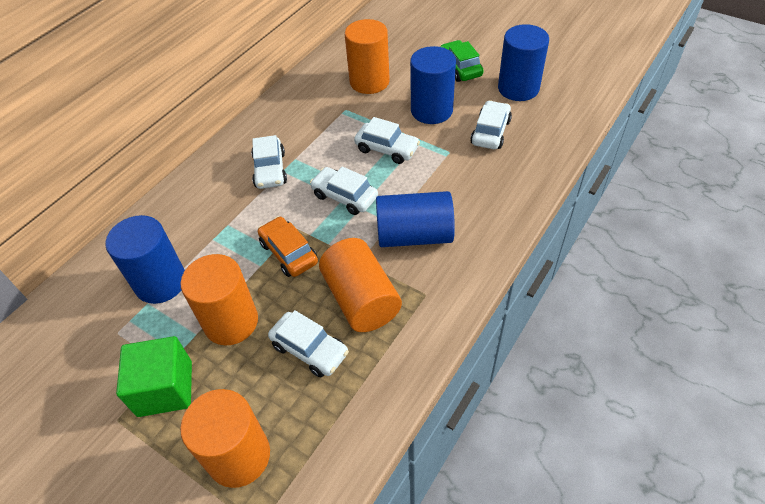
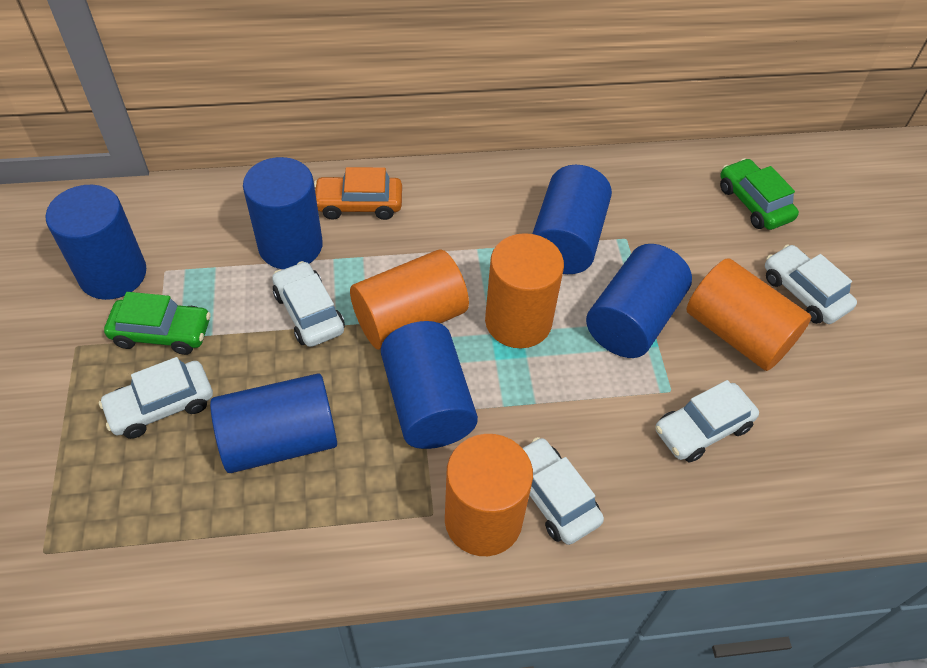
blue cylinder: 4 -> 6
green car: 1 -> 2
green cube: 1 -> 0

